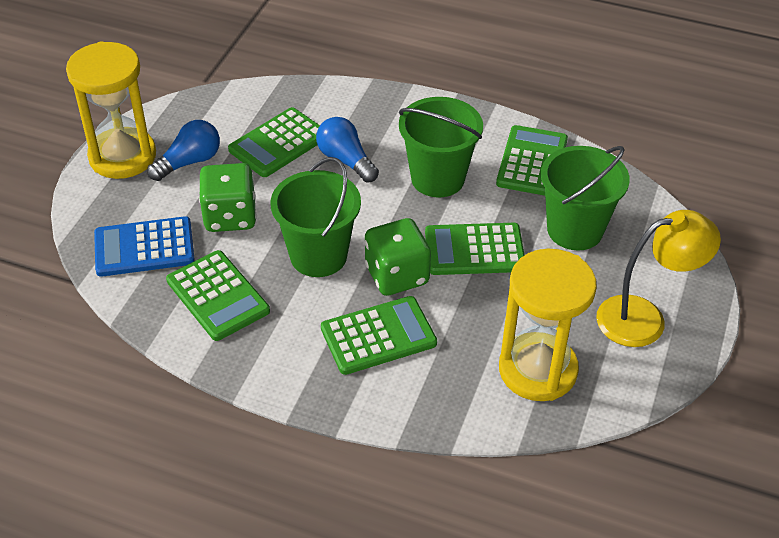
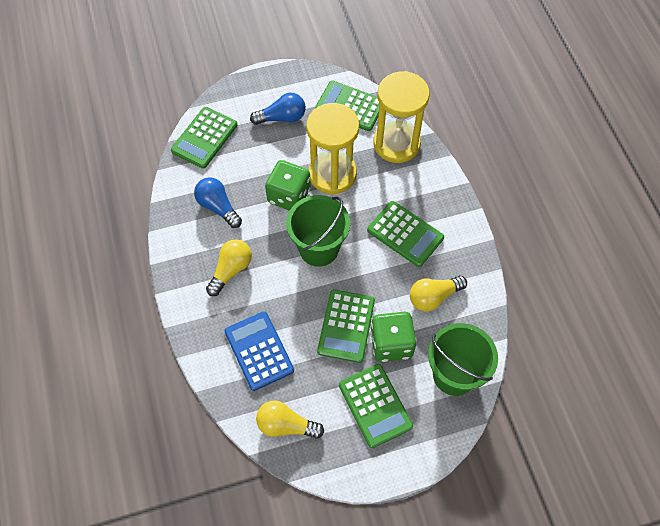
green bucket: 3 -> 2
yellow lamp: 1 -> 0
yellow light bulb: 0 -> 3

